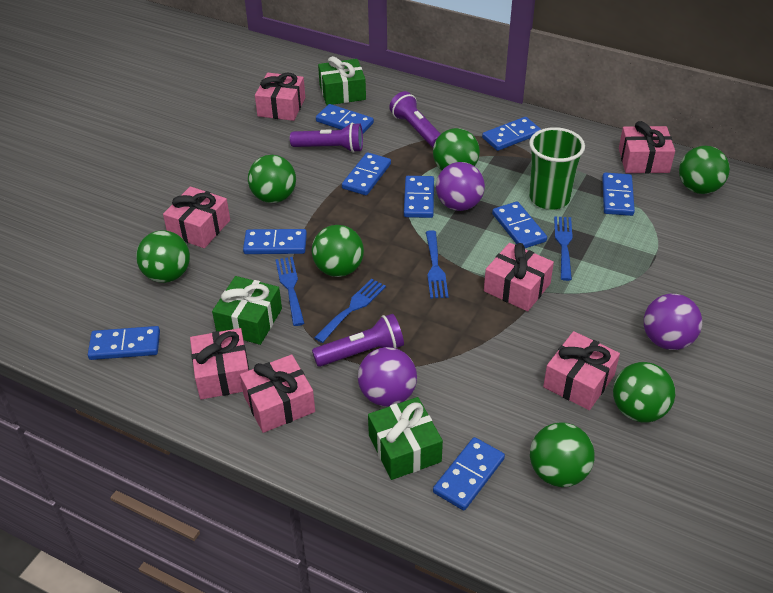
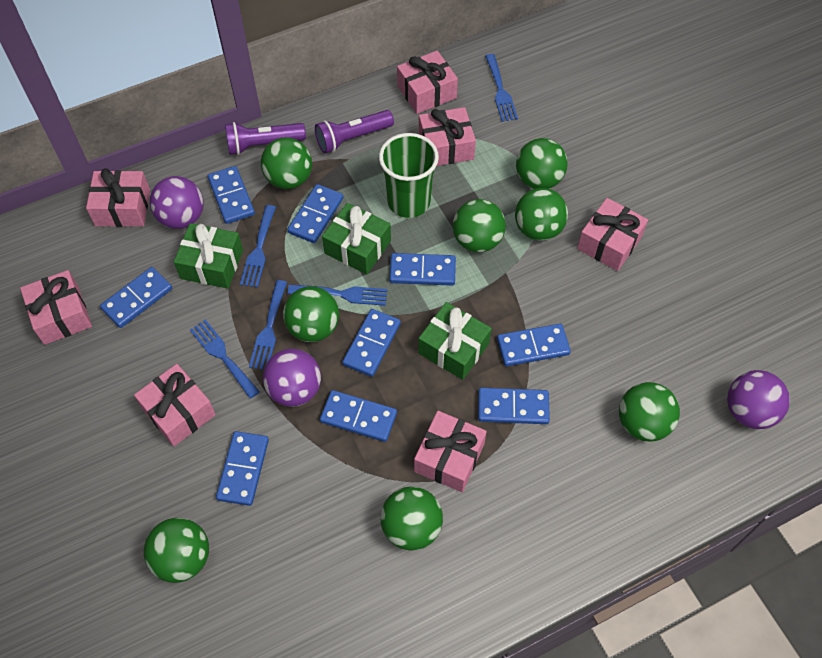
blue fork: 4 -> 5
green ball: 7 -> 8
purple flashlight: 3 -> 2

